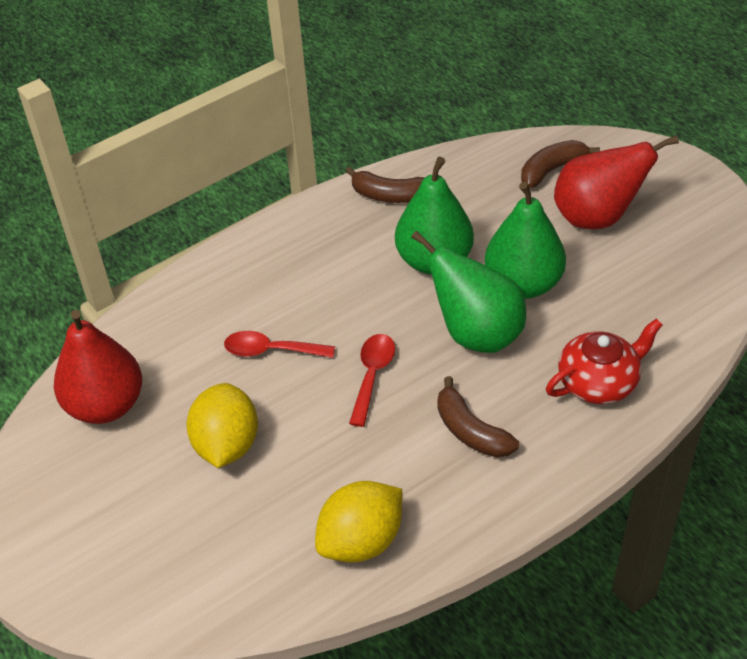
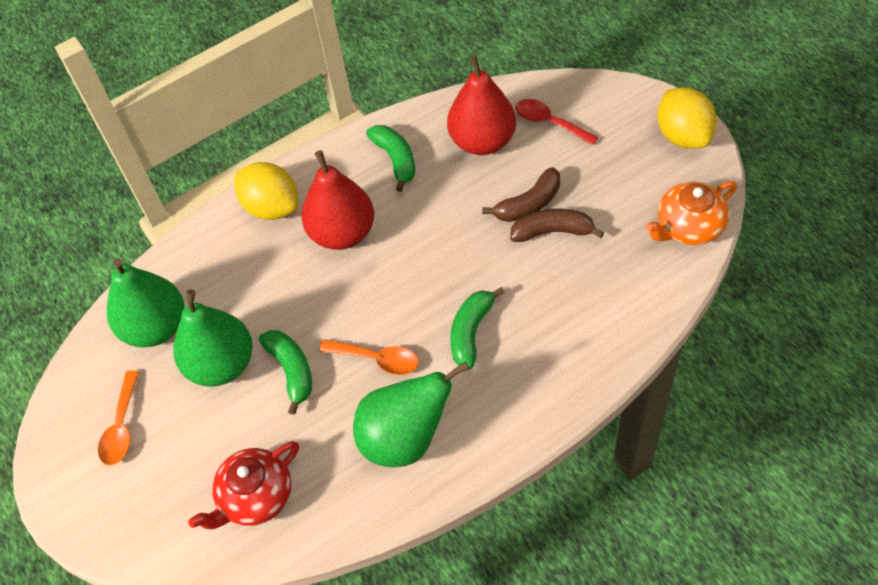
brown banana: 3 -> 2
green banana: 0 -> 3
orange spoon: 0 -> 2
orange teapot: 0 -> 1
red spoon: 2 -> 1

